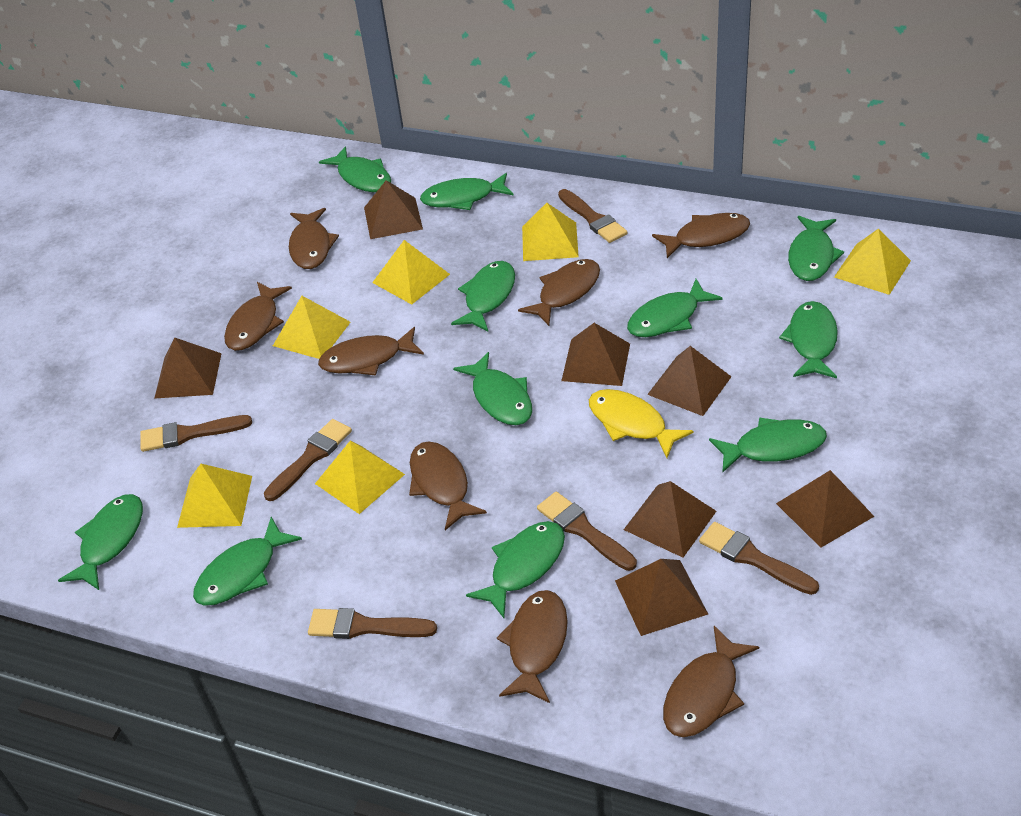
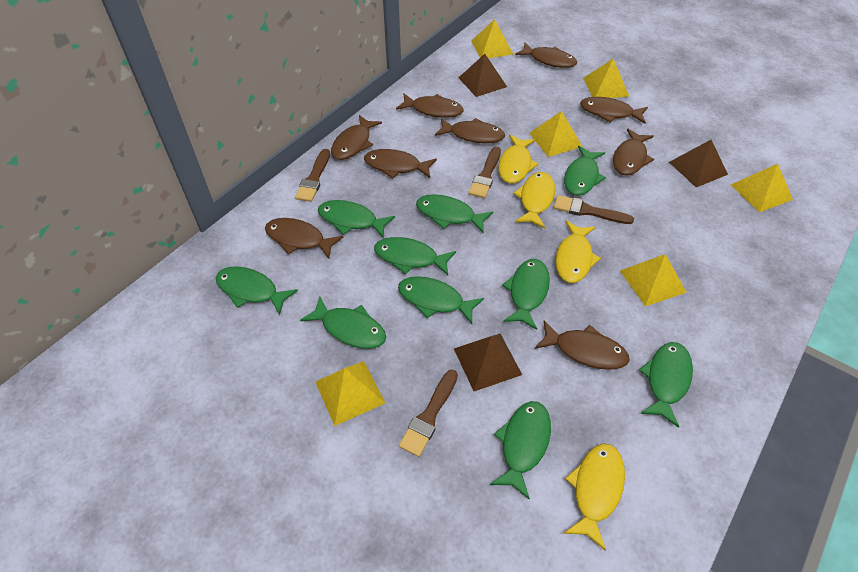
brown brush: 6 -> 4
brown fish: 8 -> 9
brown pyramid: 7 -> 3
green fish: 11 -> 10
yellow fish: 1 -> 4

